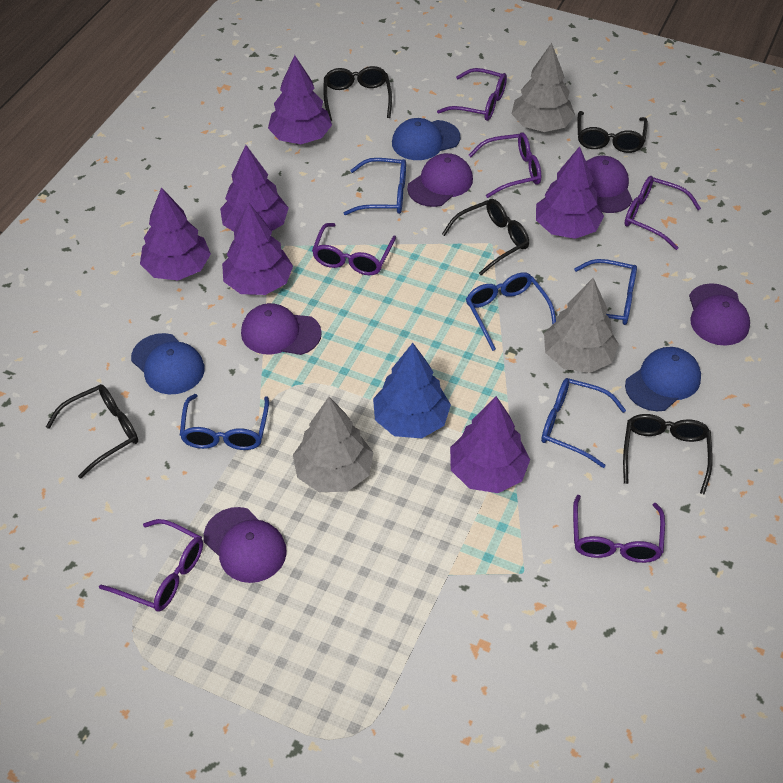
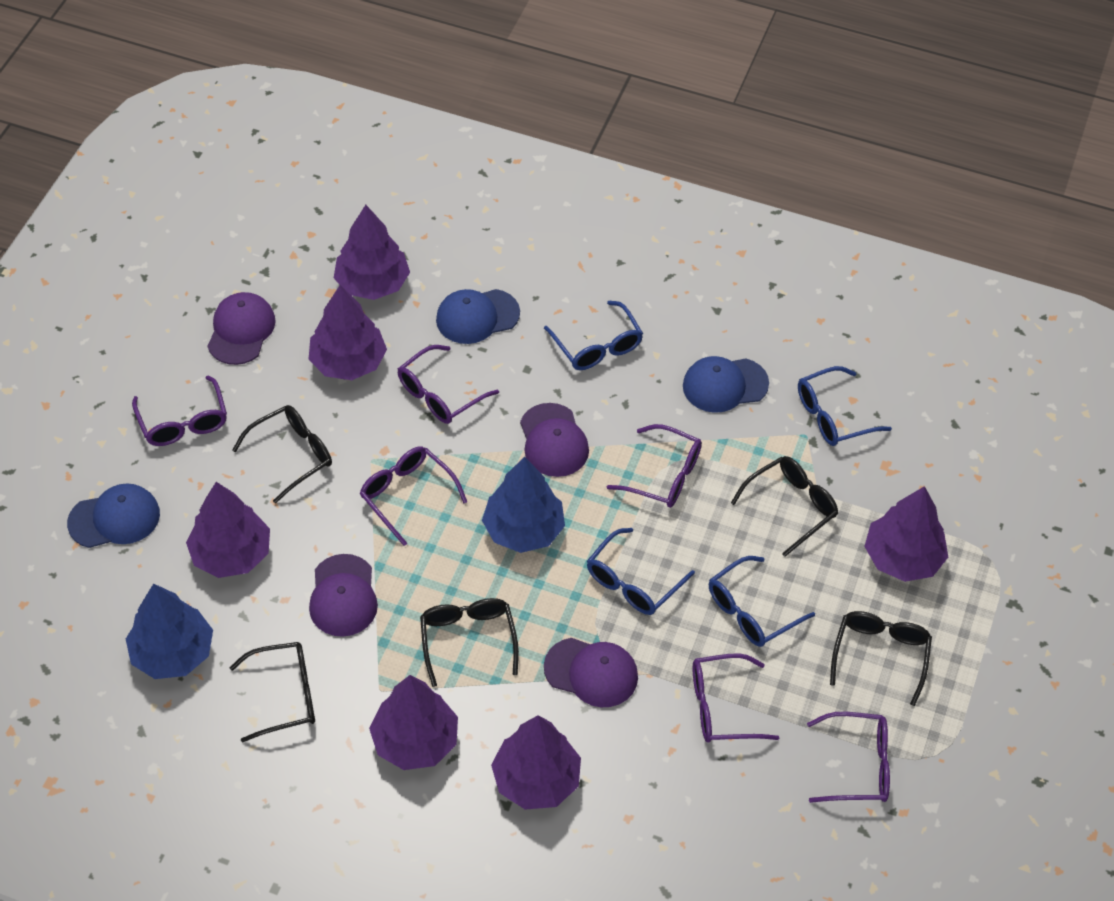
blue glasses: 5 -> 4
blue tree: 1 -> 2
grey tree: 3 -> 0
purple cap: 5 -> 4

